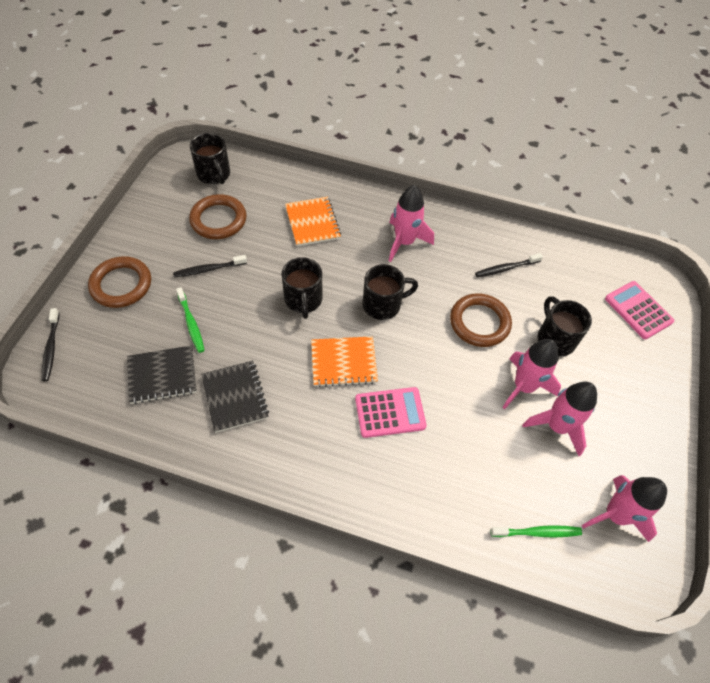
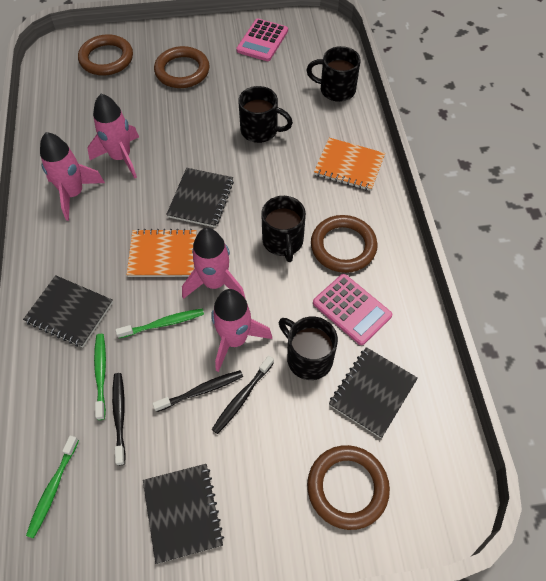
black notebook: 2 -> 4
brown ring: 3 -> 4
green toothbrush: 2 -> 3

